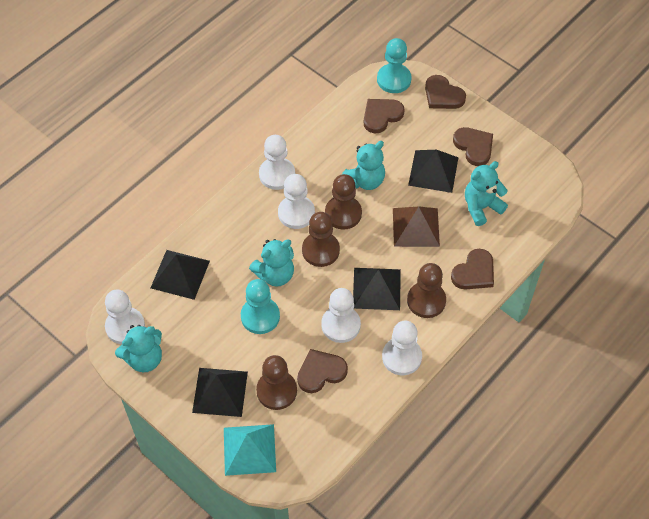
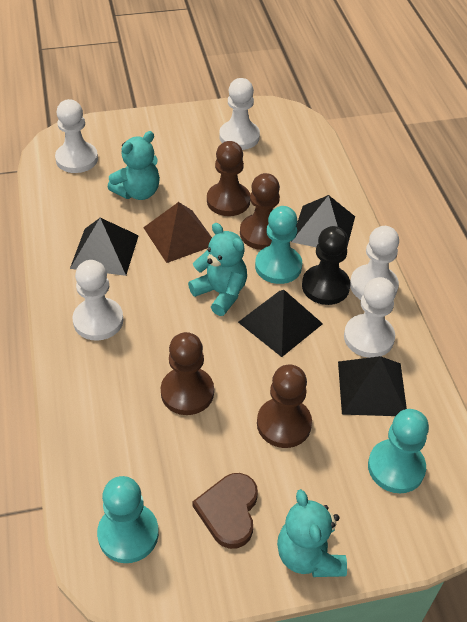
black pawn: 0 -> 1
brown heart: 5 -> 1
turquoise pawn: 2 -> 3
turquoise pyramid: 1 -> 0
turquoise teddy bear: 4 -> 3

